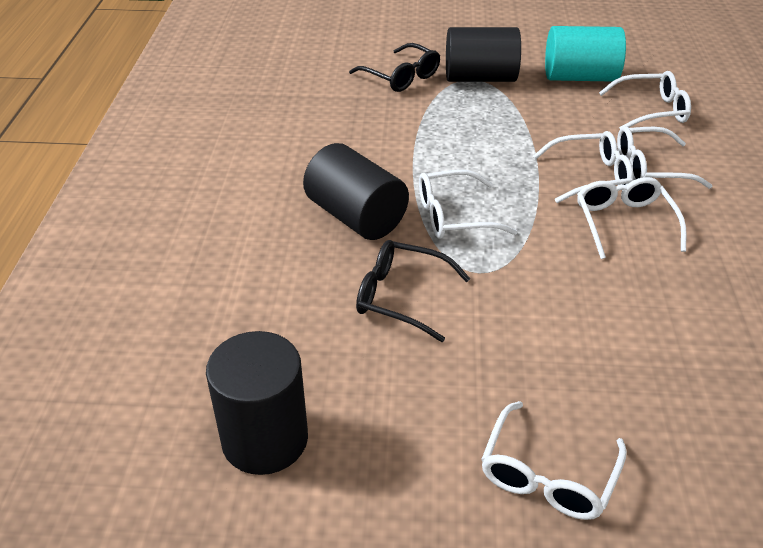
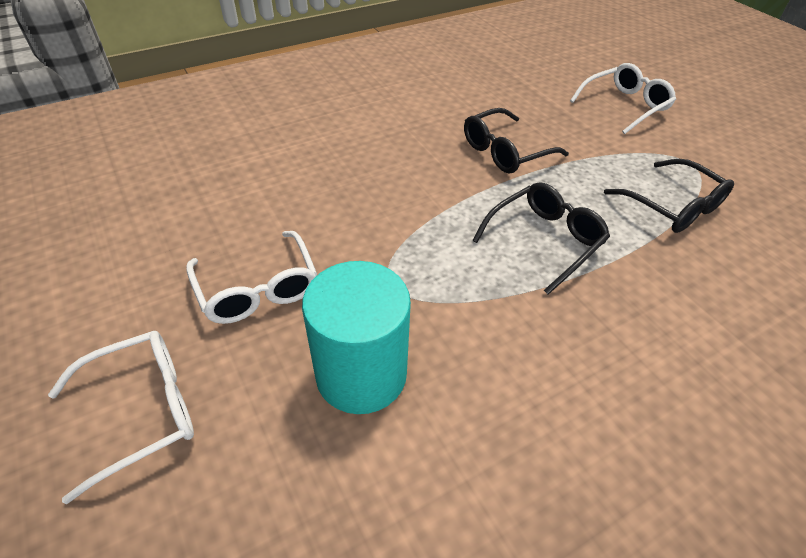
black cylinder: 3 -> 0
black glasses: 2 -> 3
white glasses: 6 -> 3

